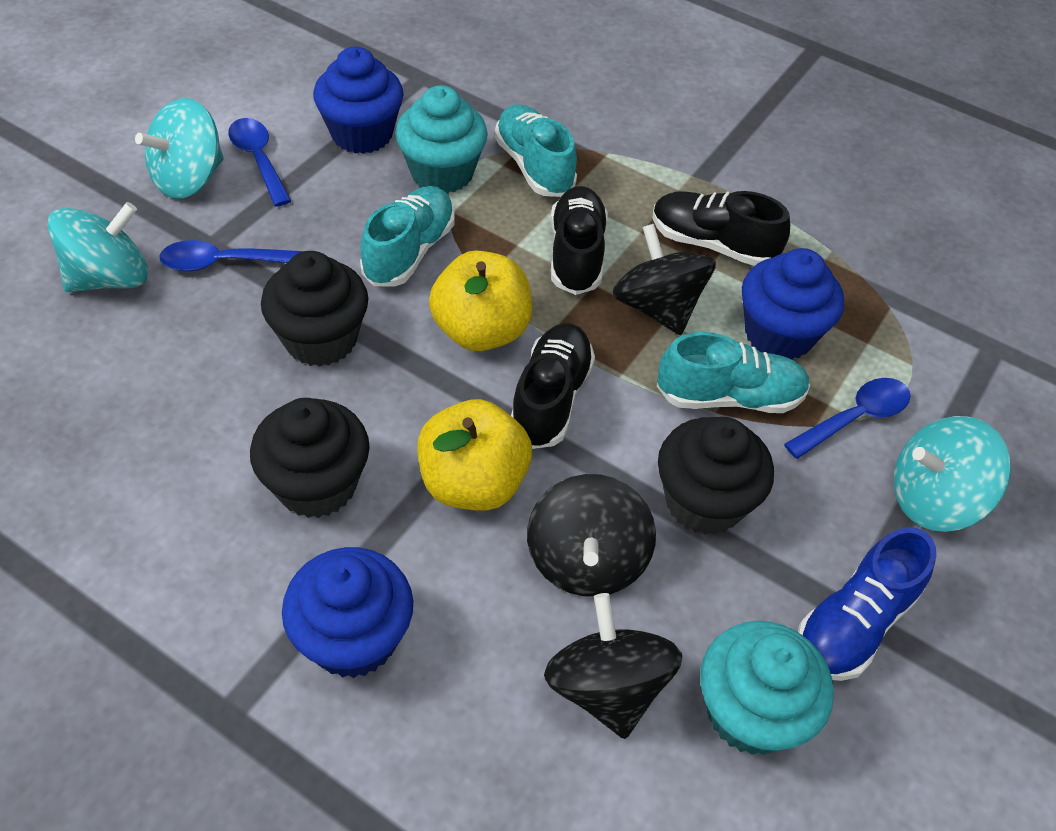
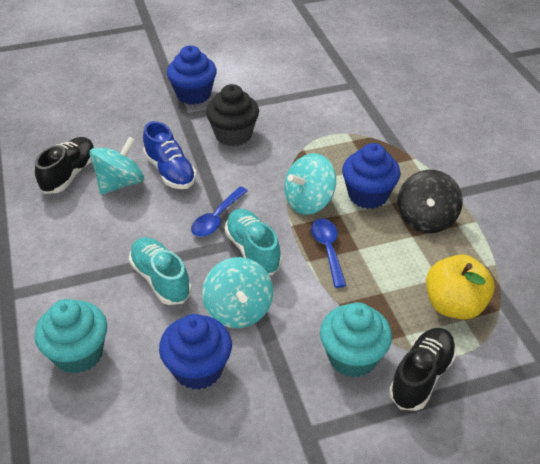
black cupcake: 3 -> 1
black shoe: 3 -> 2
black spinning top: 3 -> 1
blue spoon: 3 -> 2
turquoise shoe: 3 -> 2
yellow apple: 2 -> 1

